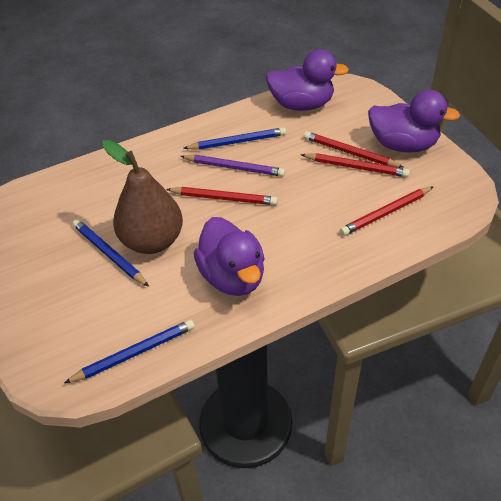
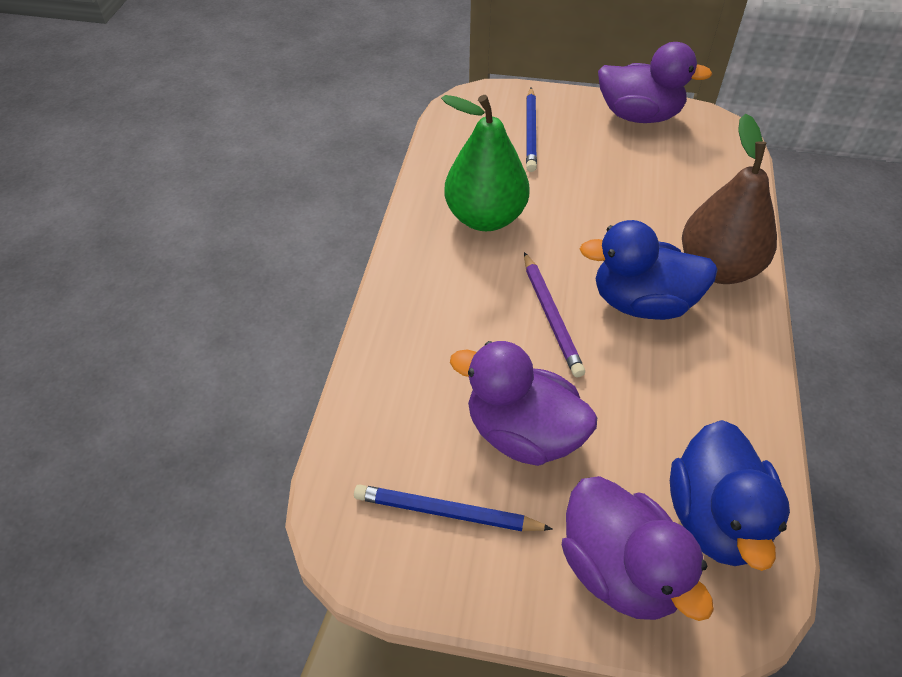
blue duck: 0 -> 2
blue pencil: 3 -> 2
green pear: 0 -> 1
red pencil: 4 -> 0

